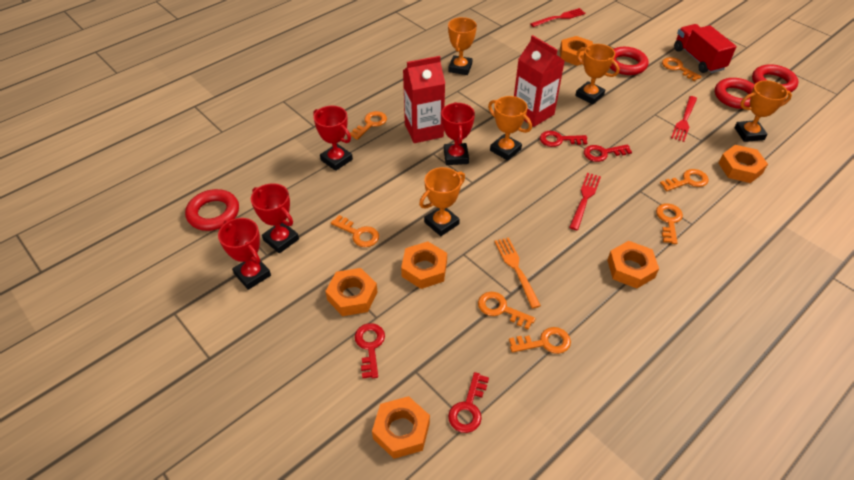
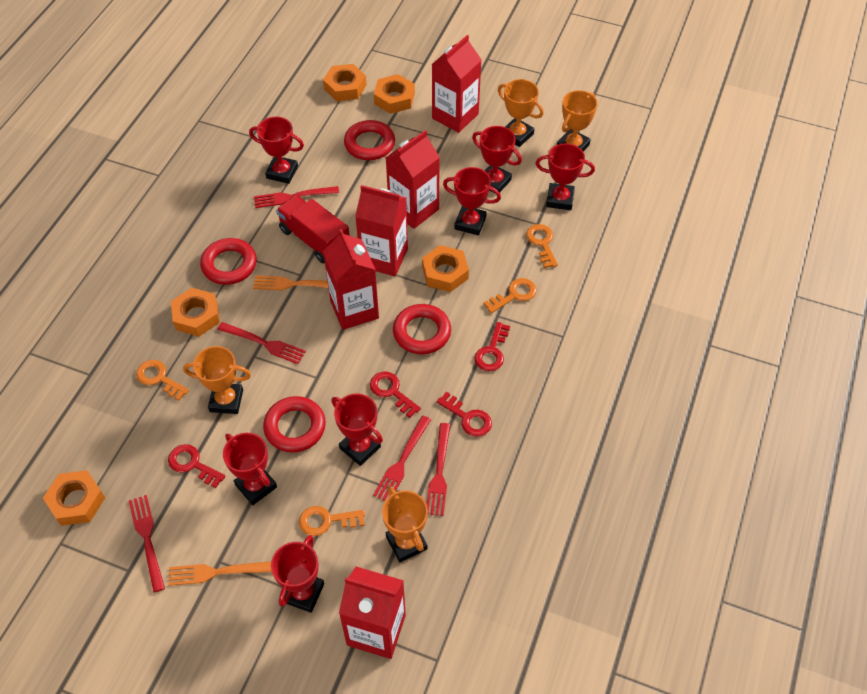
orange fork: 1 -> 2
orange key: 7 -> 4
orange nut: 6 -> 5
orange trophy: 5 -> 4
red carton: 2 -> 5
red fork: 3 -> 5
red trophy: 4 -> 7

